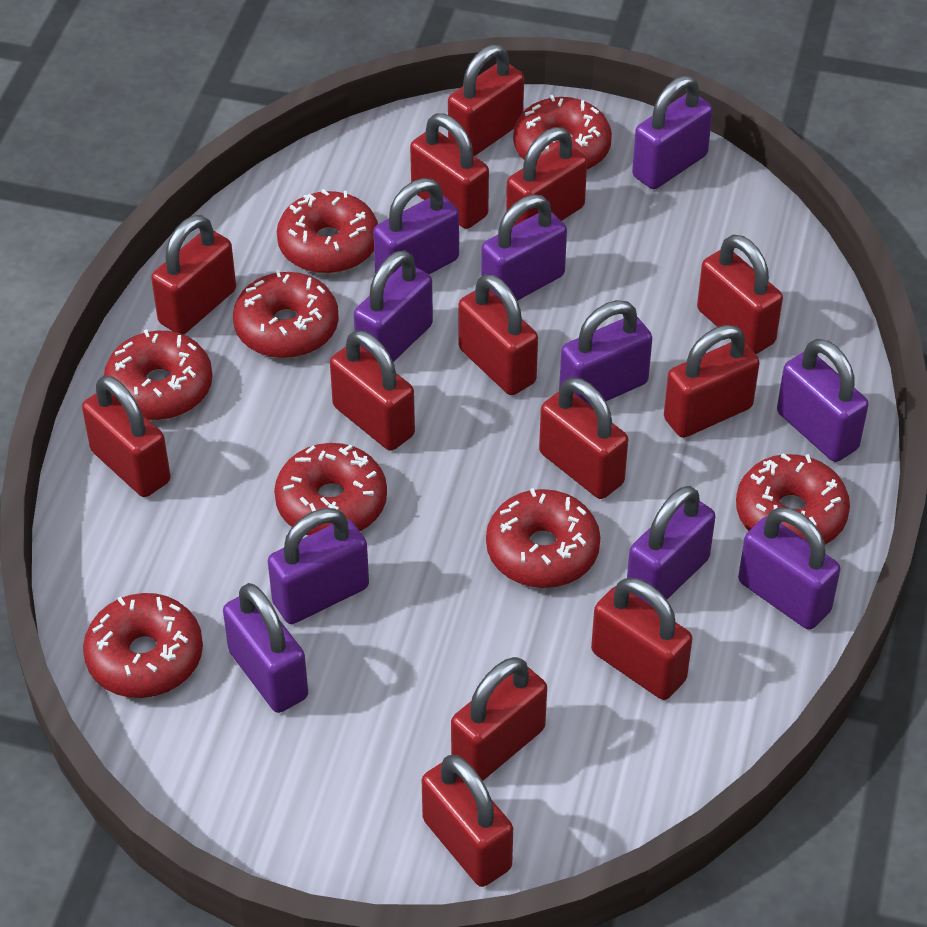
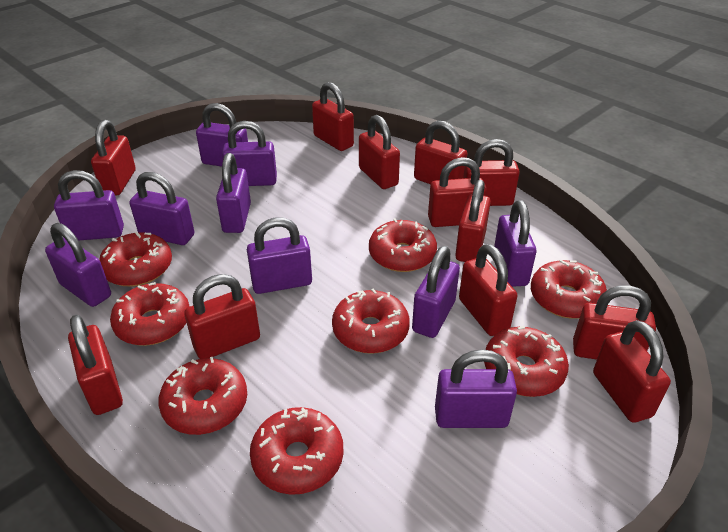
red padlock: 13 -> 12

